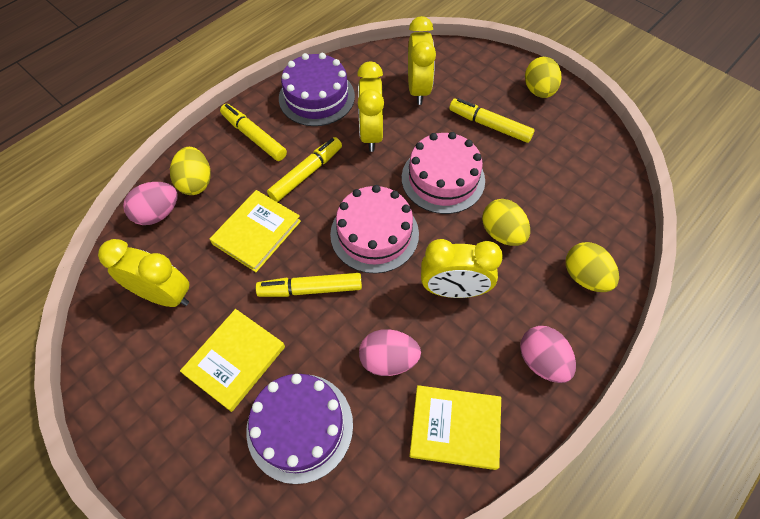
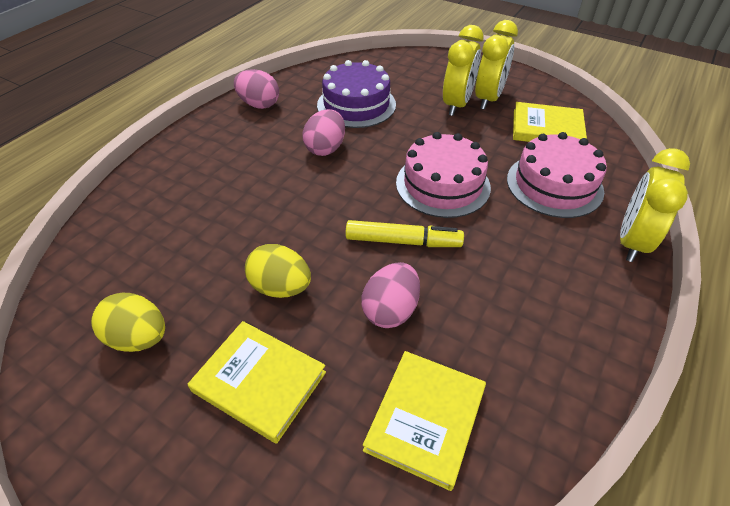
purple cake: 2 -> 1
yellow clock: 4 -> 3
yellow egg: 4 -> 2
yellow marker: 4 -> 1

